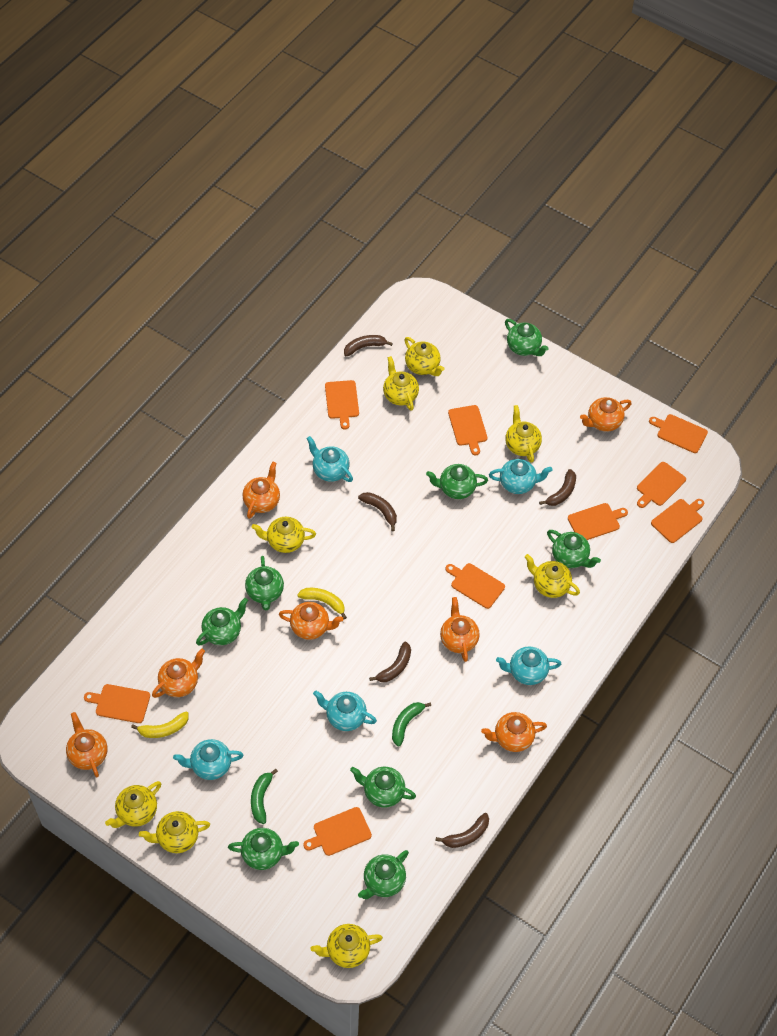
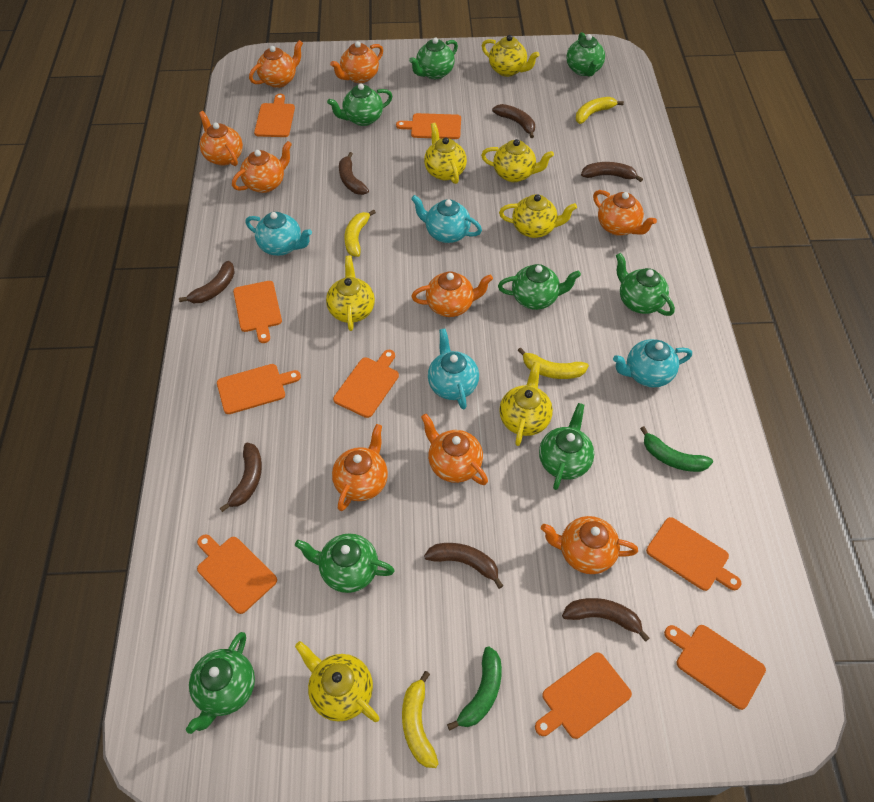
brown banana: 5 -> 7
orange teapot: 7 -> 9
turquoise teapot: 5 -> 4
yellow banana: 2 -> 4
yellow teapot: 8 -> 7

